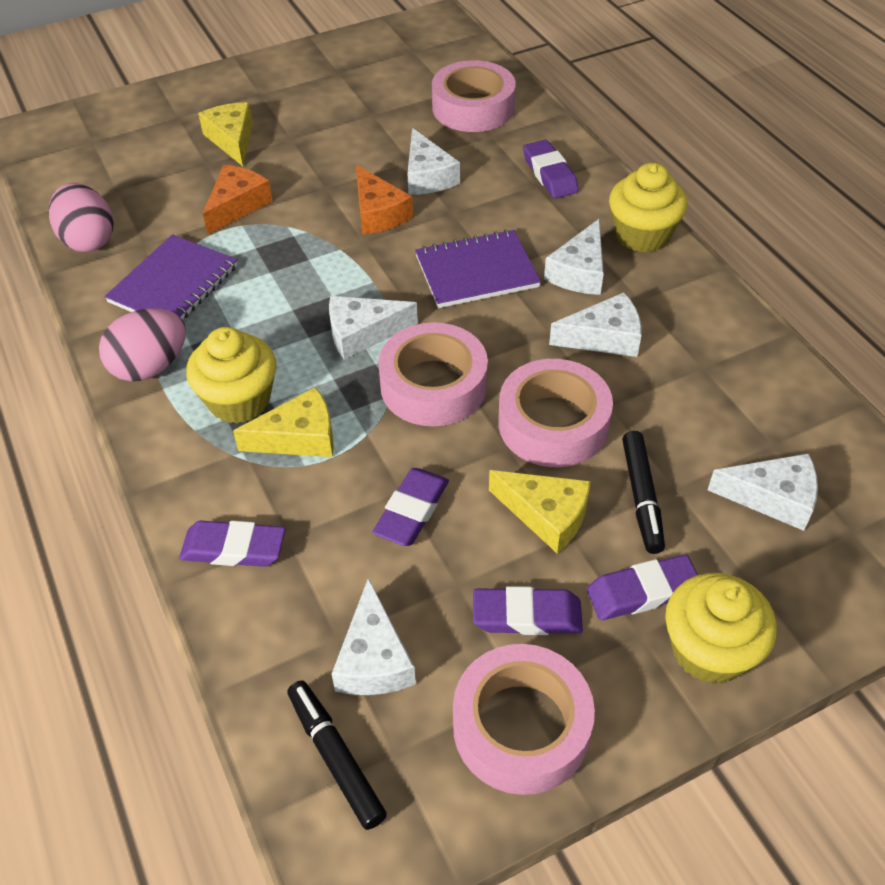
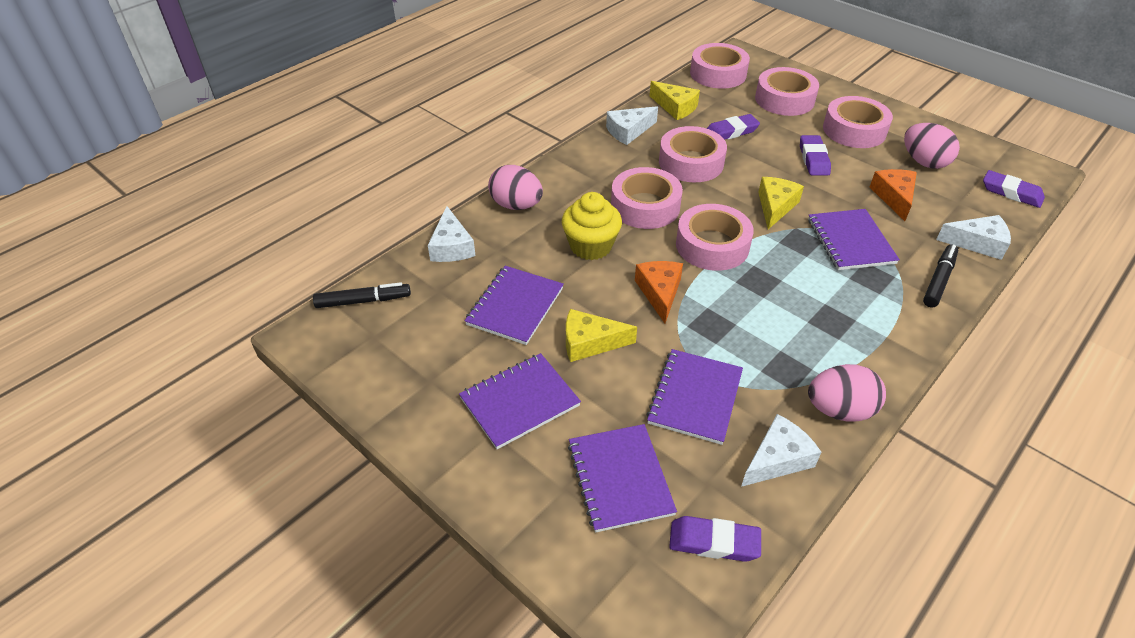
pink egg: 2 -> 3
pink tape: 4 -> 6
purple eraser: 5 -> 4
purple notebook: 2 -> 5
white cheese: 6 -> 4
yellow cupcake: 3 -> 1

